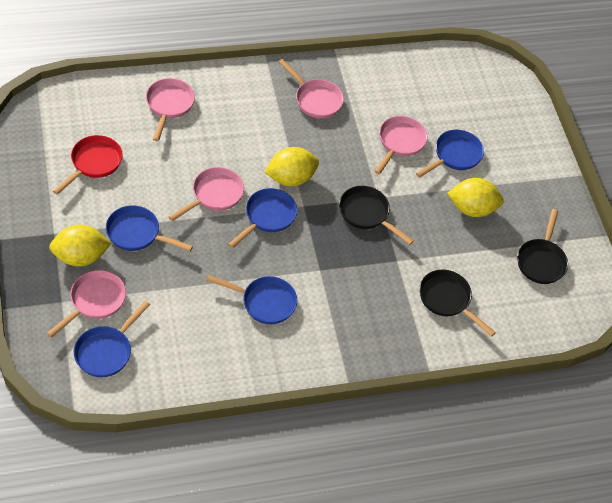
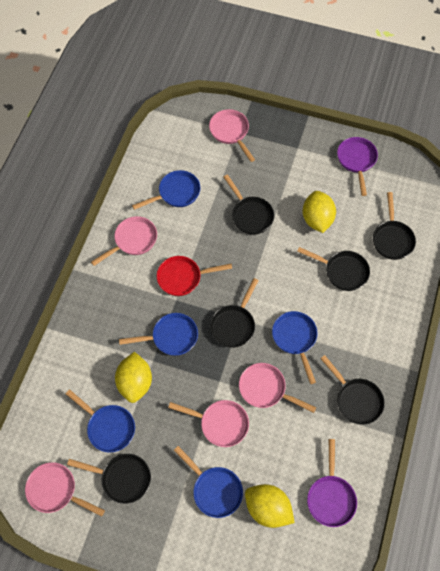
black pan: 3 -> 6
purple pan: 0 -> 2

